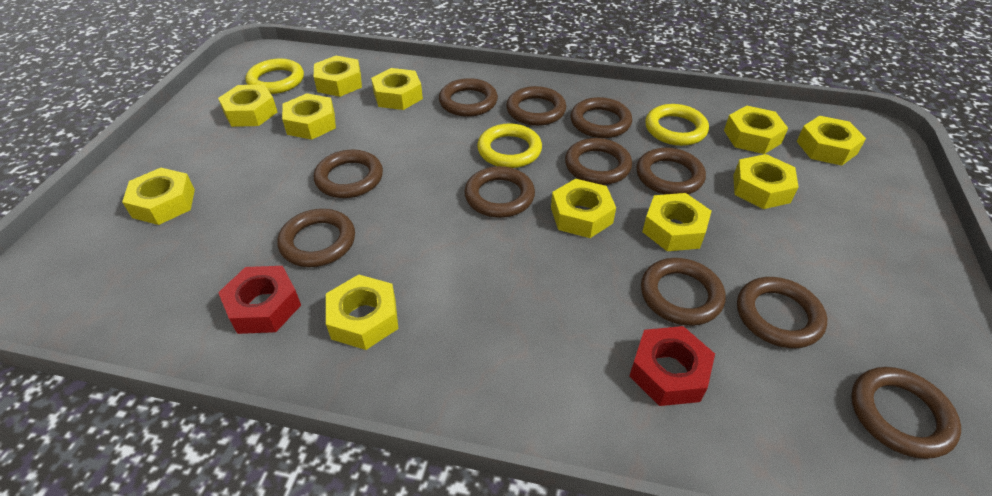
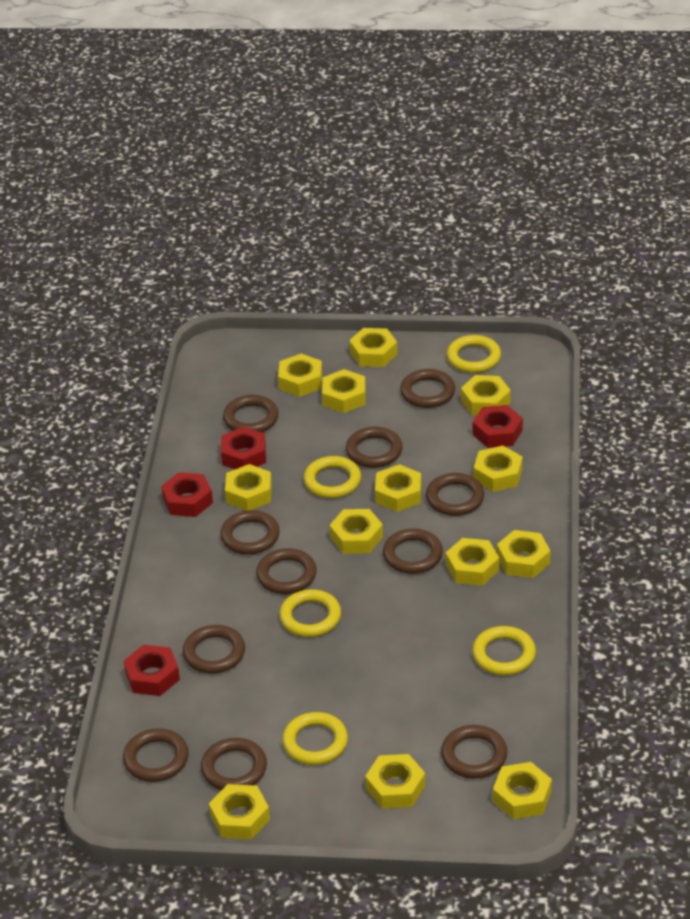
red nut: 2 -> 4
yellow nut: 11 -> 13
yellow ring: 3 -> 5

